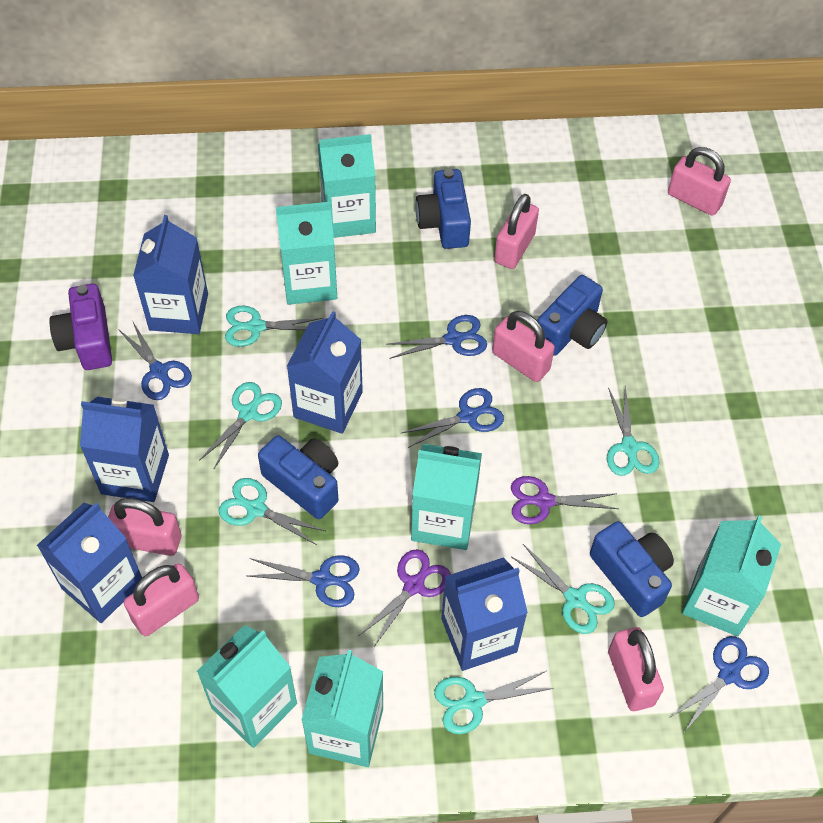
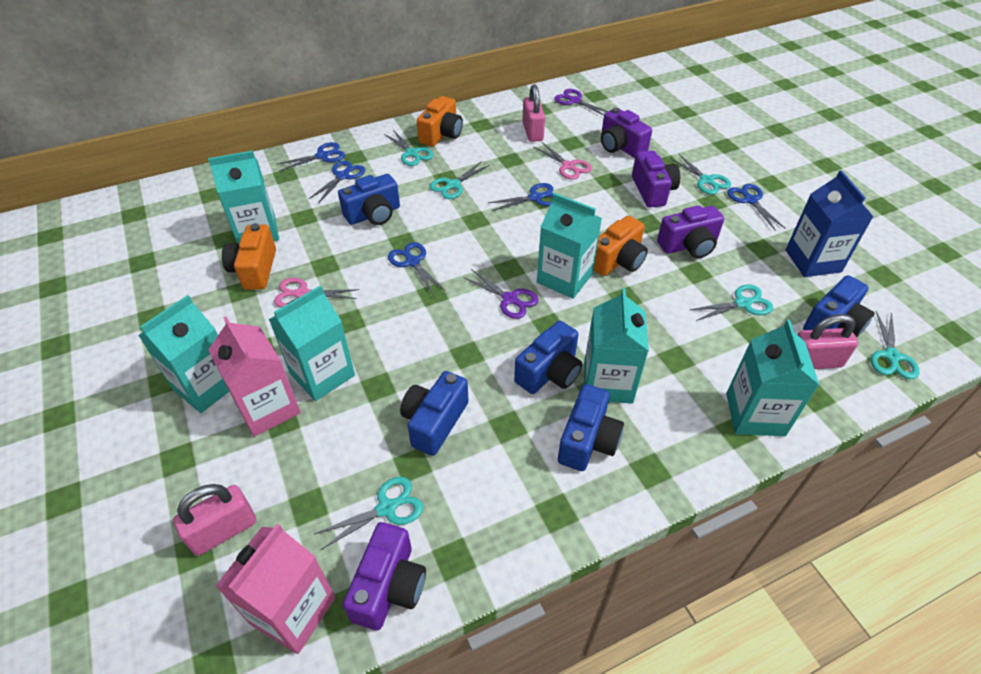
blue camera: 4 -> 5
blue carton: 5 -> 1
orange camera: 0 -> 3
pink carton: 0 -> 2
pink padlock: 6 -> 3
pink scissors: 0 -> 2
purple camera: 1 -> 4

